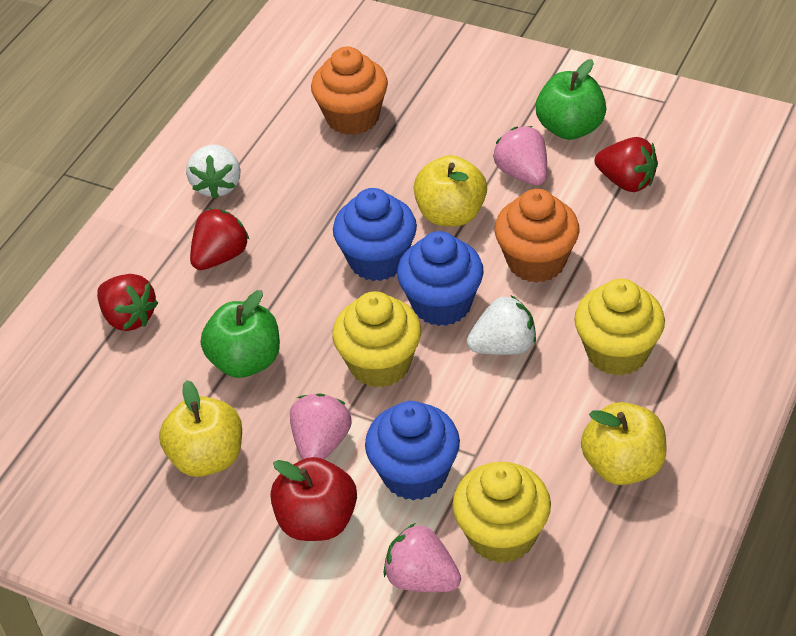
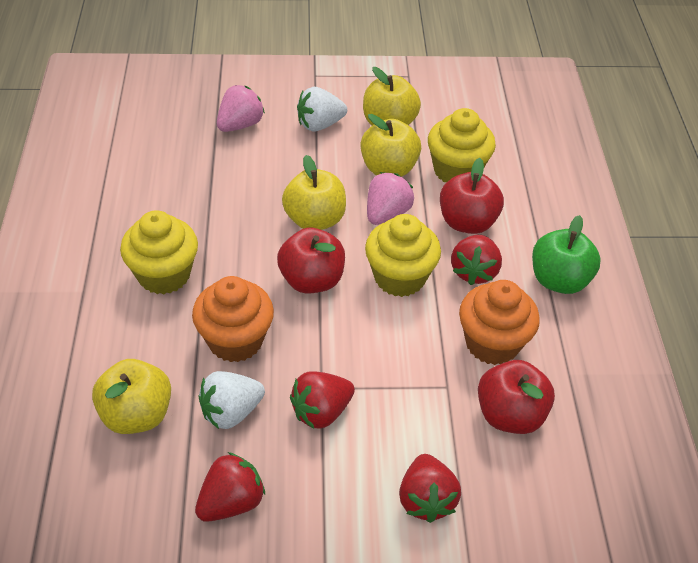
blue cupcake: 3 -> 0
green apple: 2 -> 1
pink strawberry: 3 -> 2
red apple: 1 -> 3
red strawberry: 3 -> 4
yellow apple: 3 -> 4

